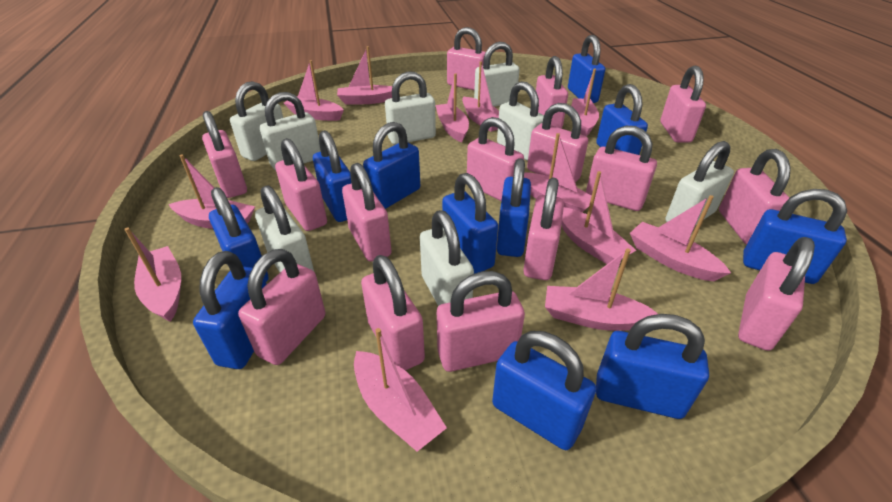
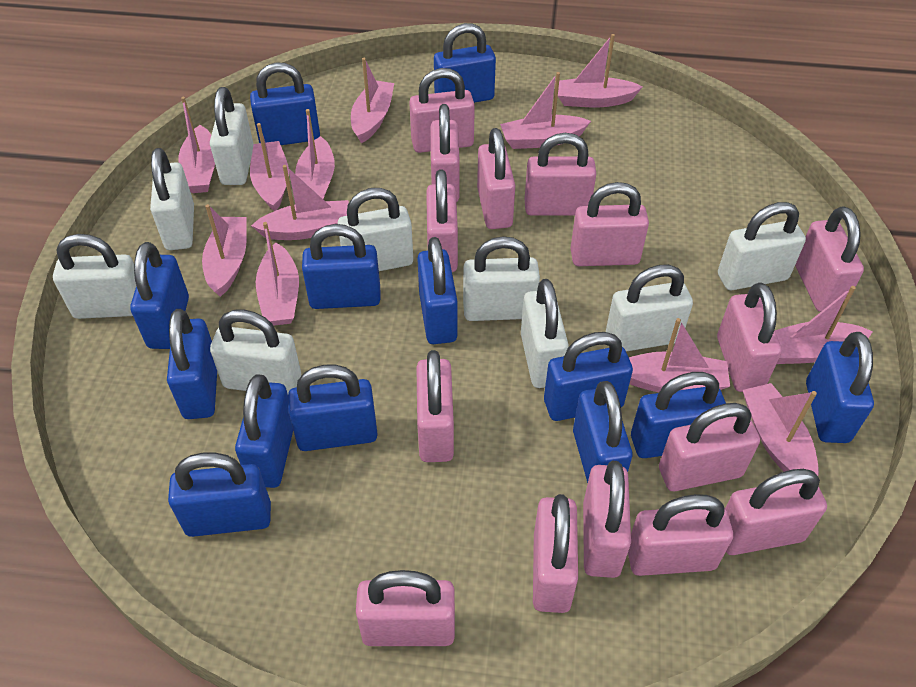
blue padlock: 11 -> 13
white padlock: 8 -> 9

